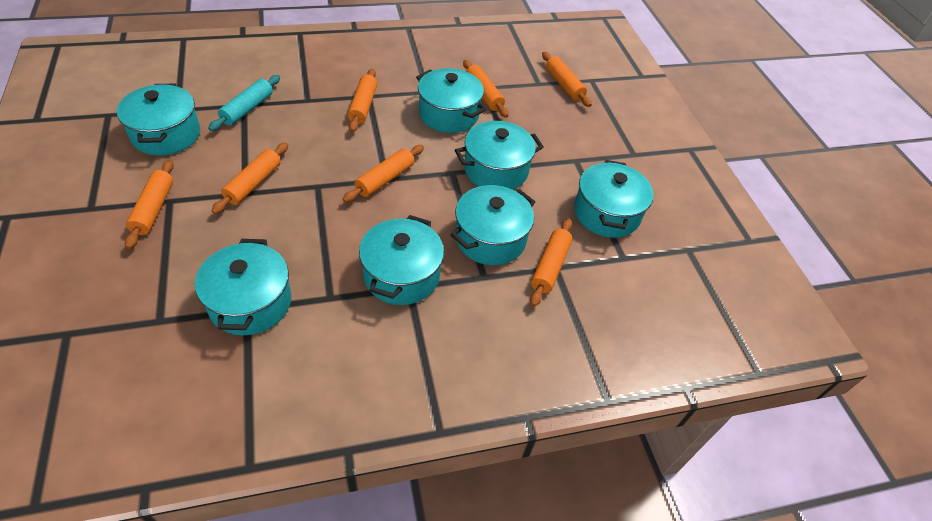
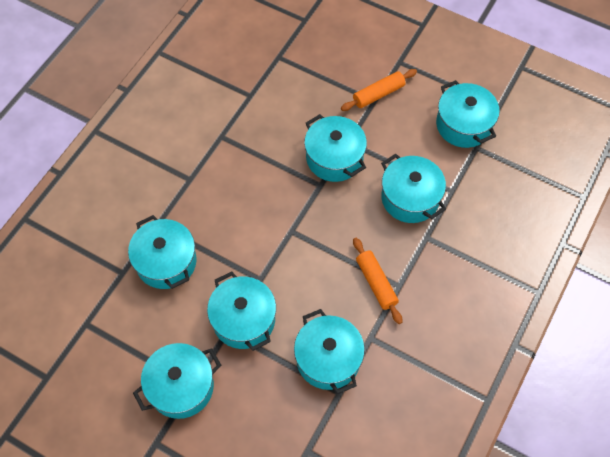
orange rolling pin: 7 -> 2
turquoise rolling pin: 1 -> 0

